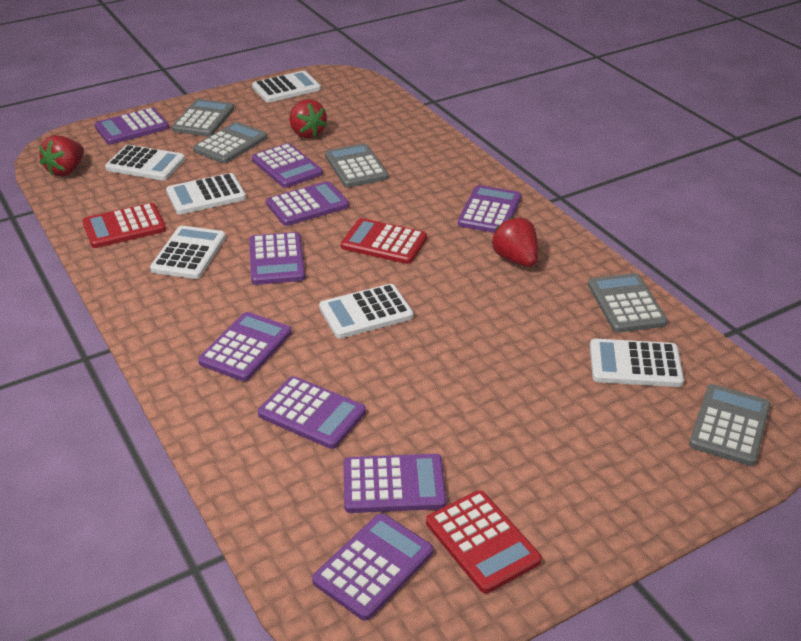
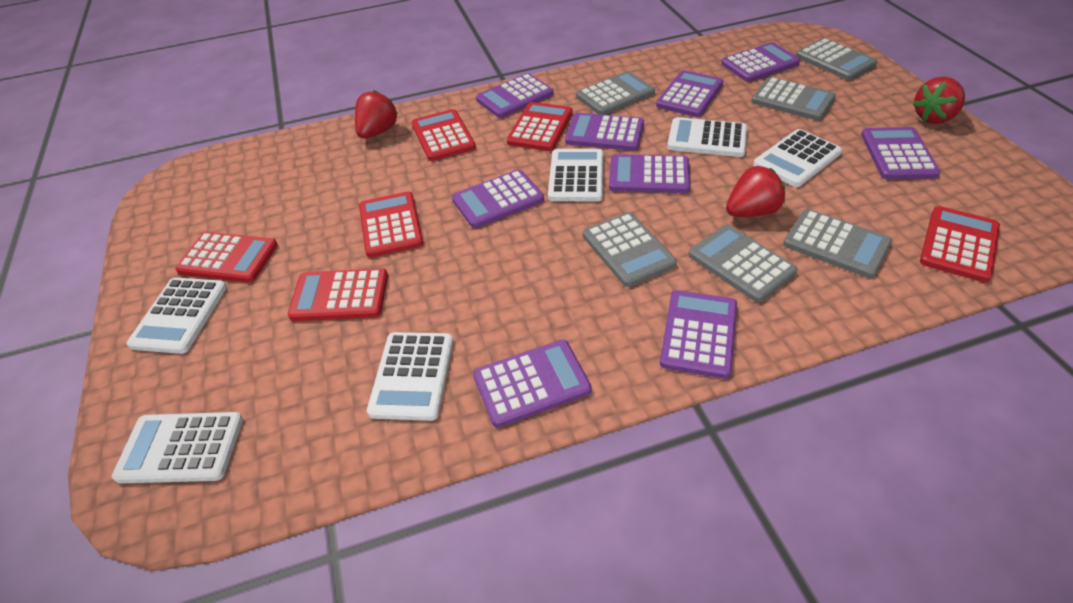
grey calculator: 5 -> 6
red calculator: 3 -> 6

